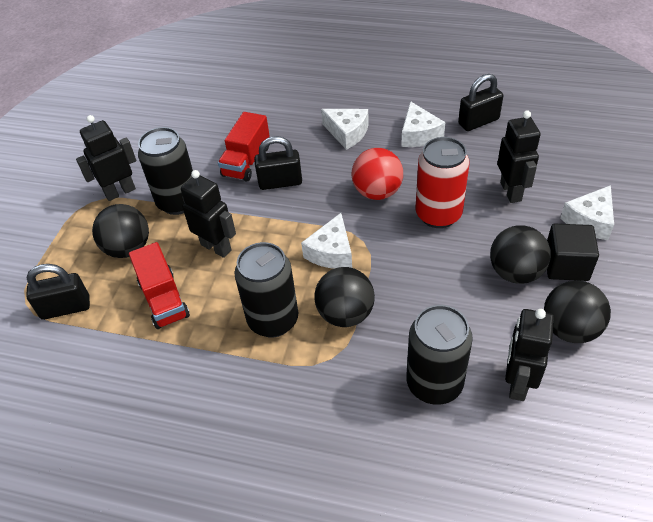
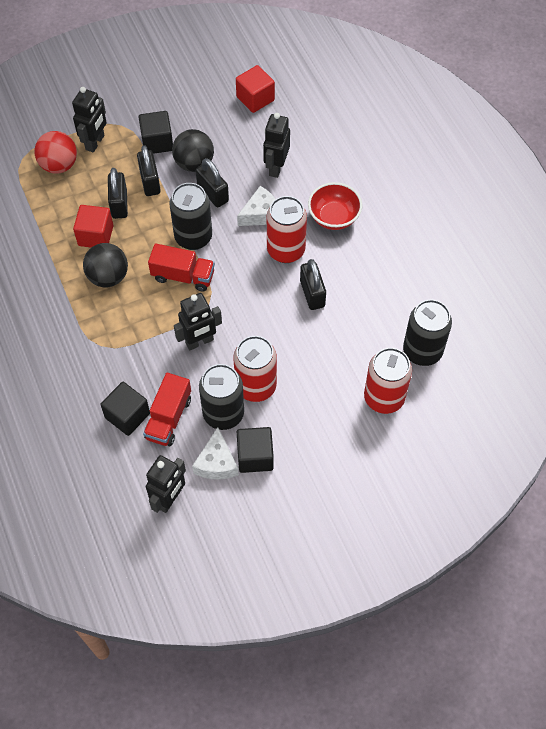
black ball: 4 -> 2
black cube: 1 -> 3
black padlock: 3 -> 4
red bowl: 0 -> 1
red can: 1 -> 3
red cube: 0 -> 2
white cheese: 4 -> 2

